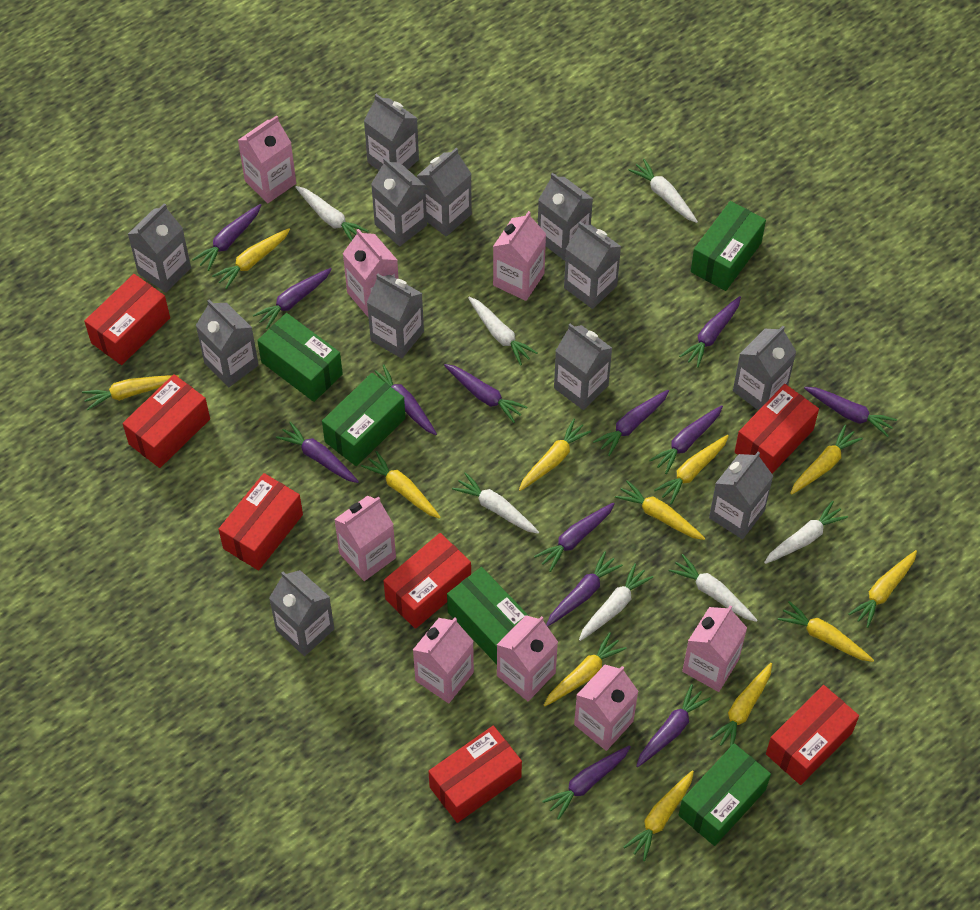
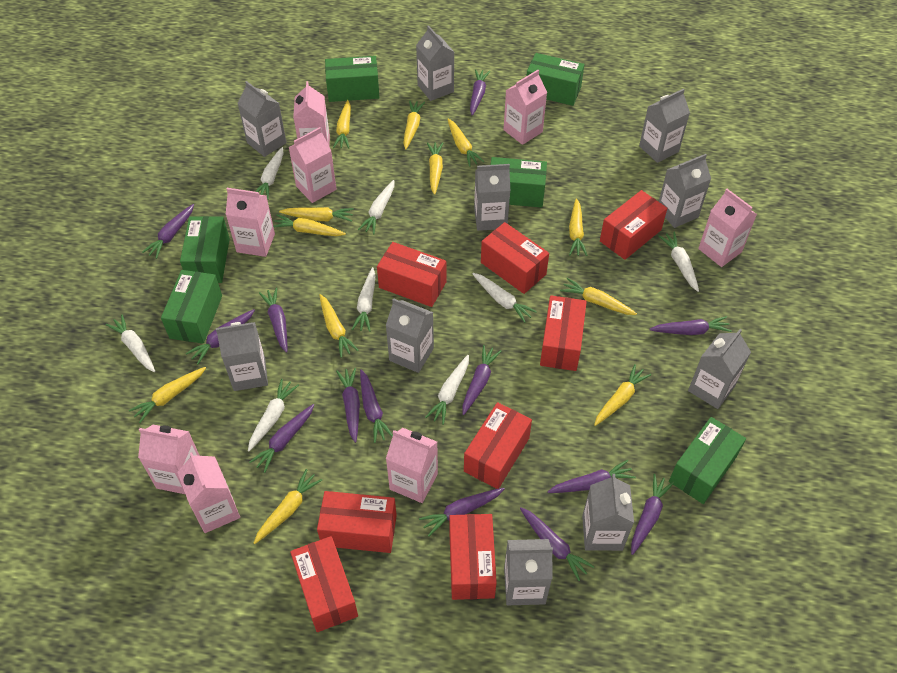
green box: 5 -> 6
grey carton: 12 -> 10
red box: 7 -> 8
white carrot: 7 -> 8

